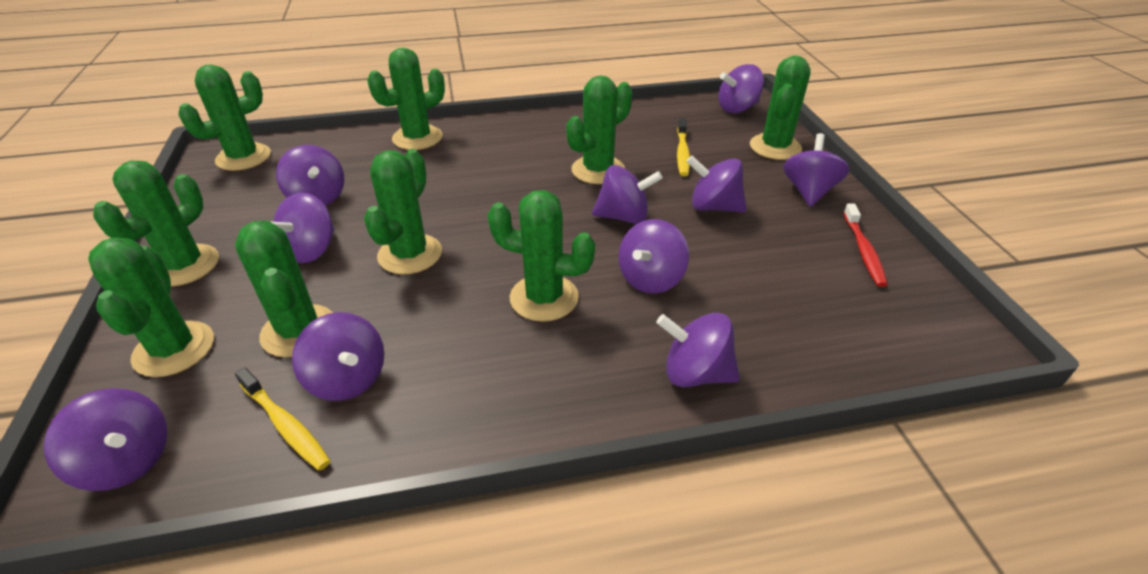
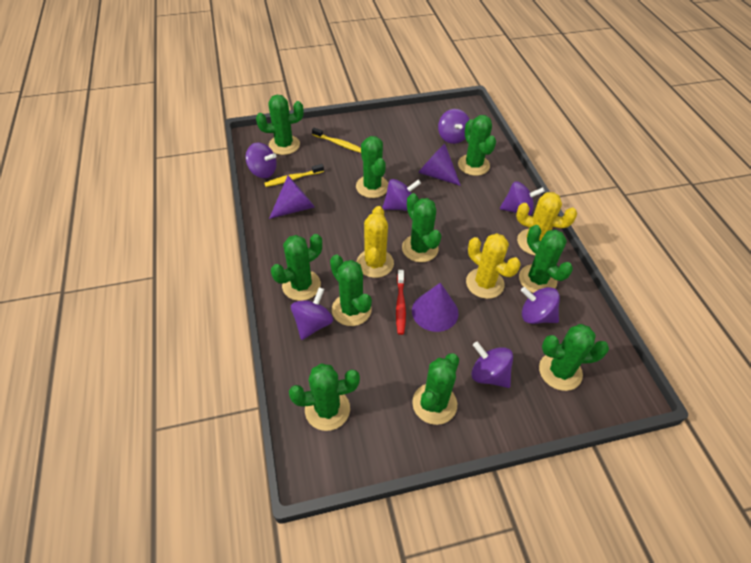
green cactus: 9 -> 10
purple cone: 0 -> 3
purple spinning top: 10 -> 7
yellow cactus: 0 -> 3

